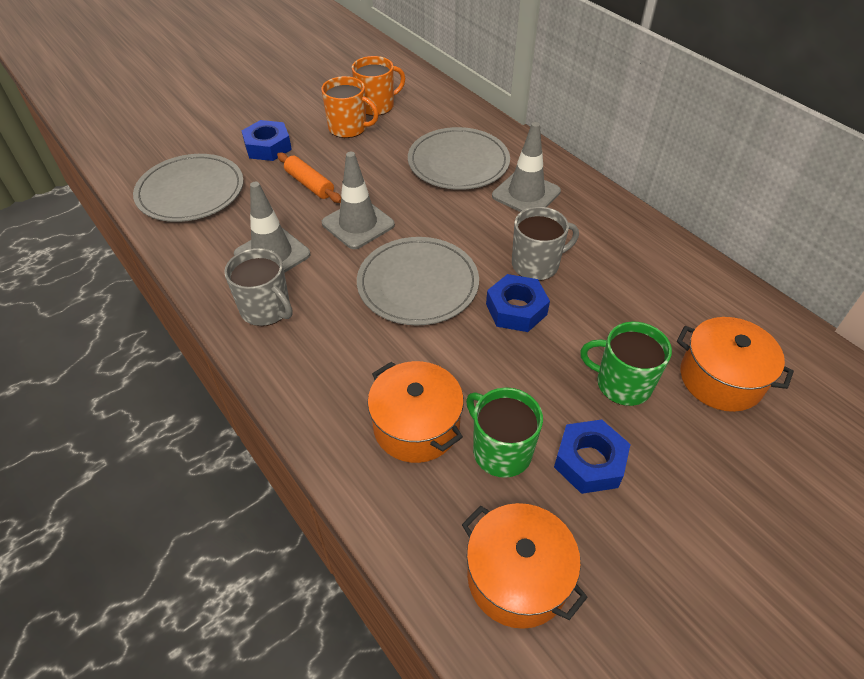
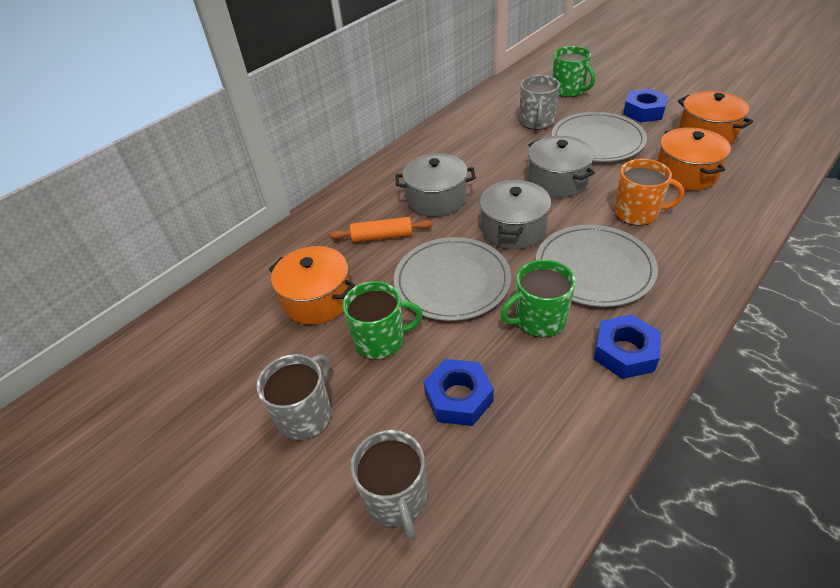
green mug: 2 -> 3
grey mug: 2 -> 3
grey pot: 0 -> 3
grey traffic cone: 3 -> 0
orange mug: 2 -> 1

